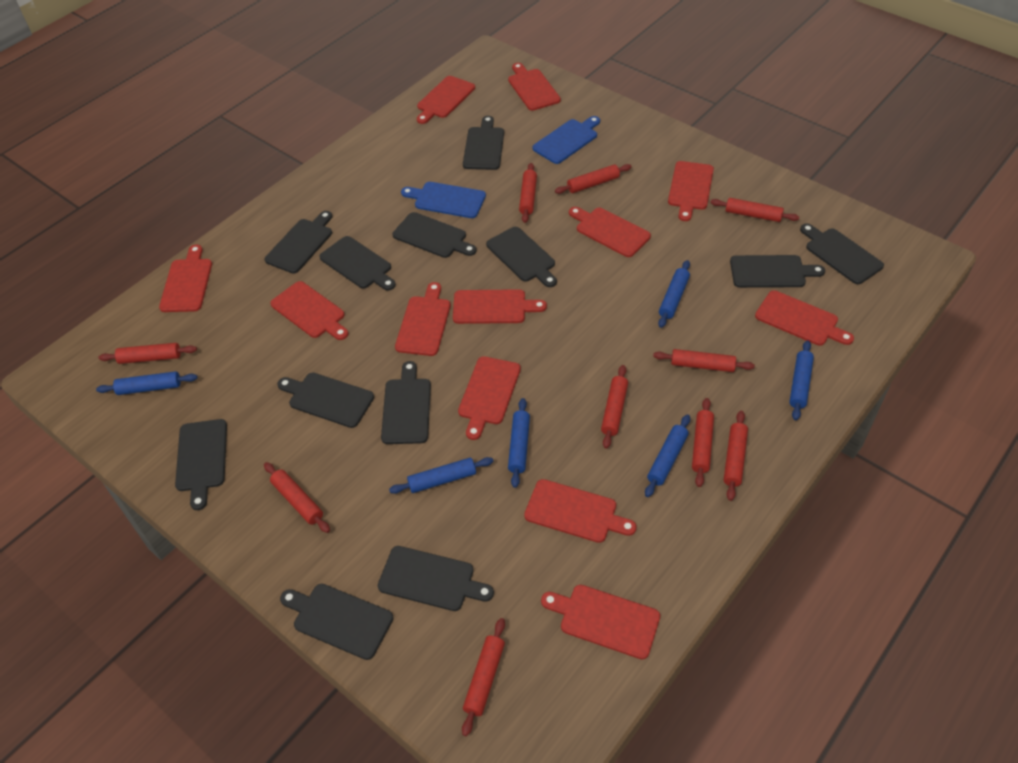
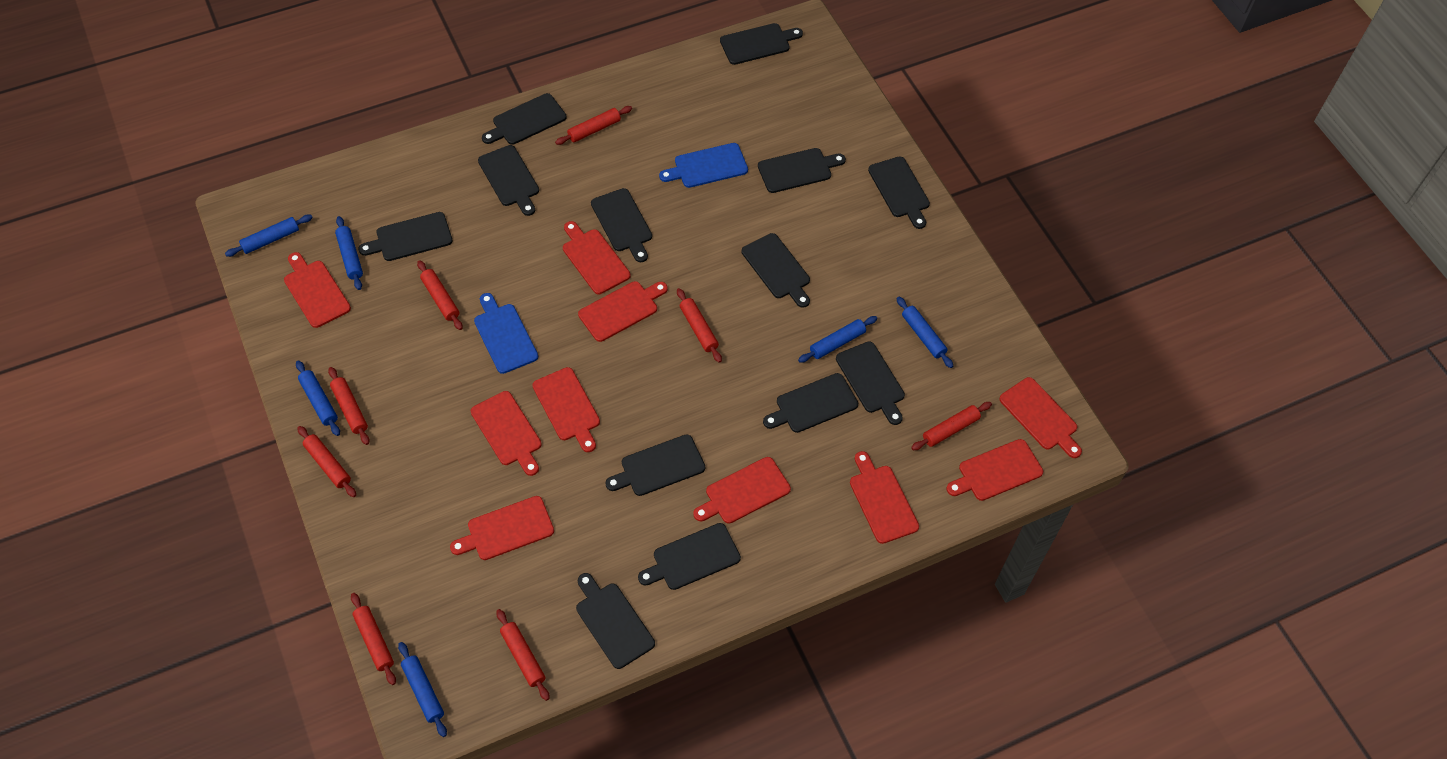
black cutting board: 12 -> 13
red cutting board: 12 -> 10
red rolling pin: 10 -> 8

